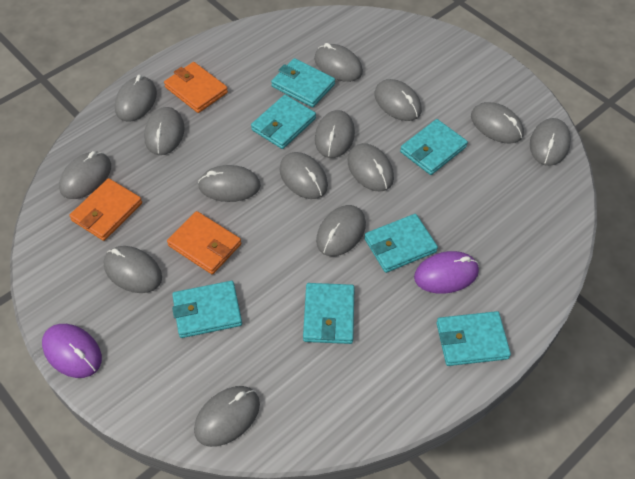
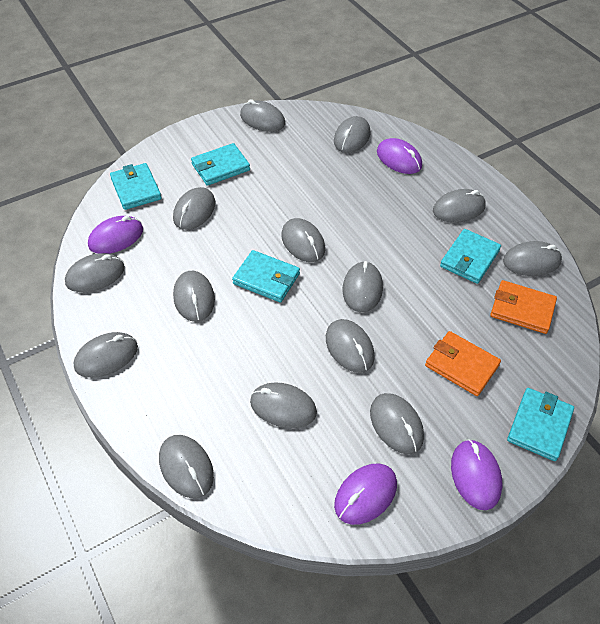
orange wallet: 3 -> 2
purple mouse: 2 -> 4
turquoise wallet: 7 -> 5

